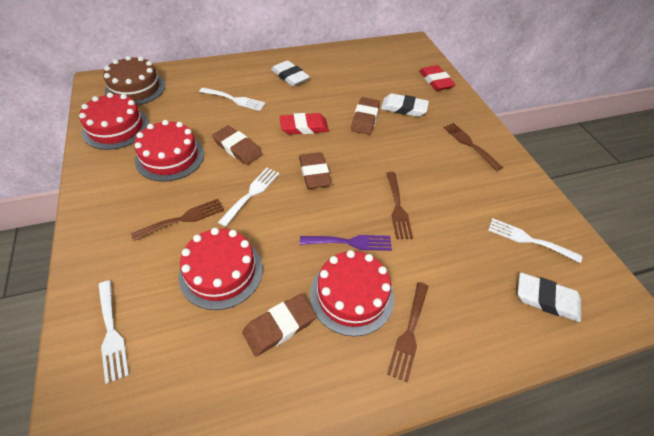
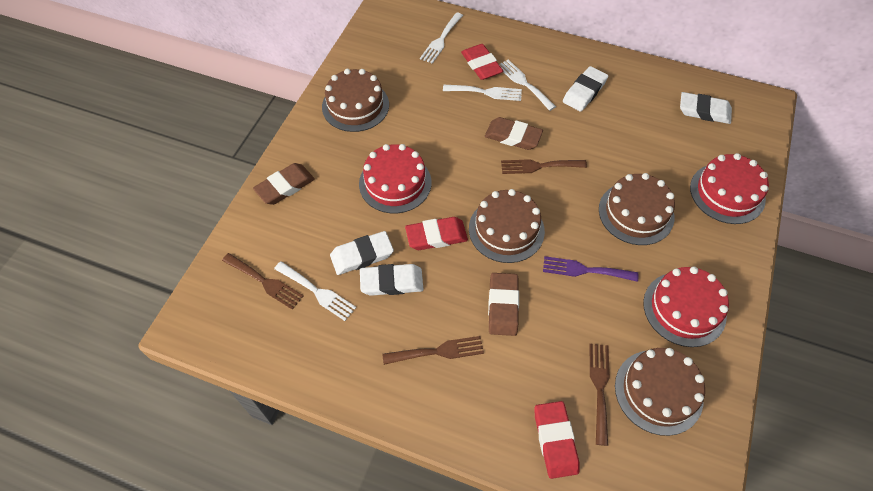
brown cake: 1 -> 4
brown eraser: 4 -> 3
red cake: 4 -> 3
red eraser: 2 -> 3
white eraser: 3 -> 4

